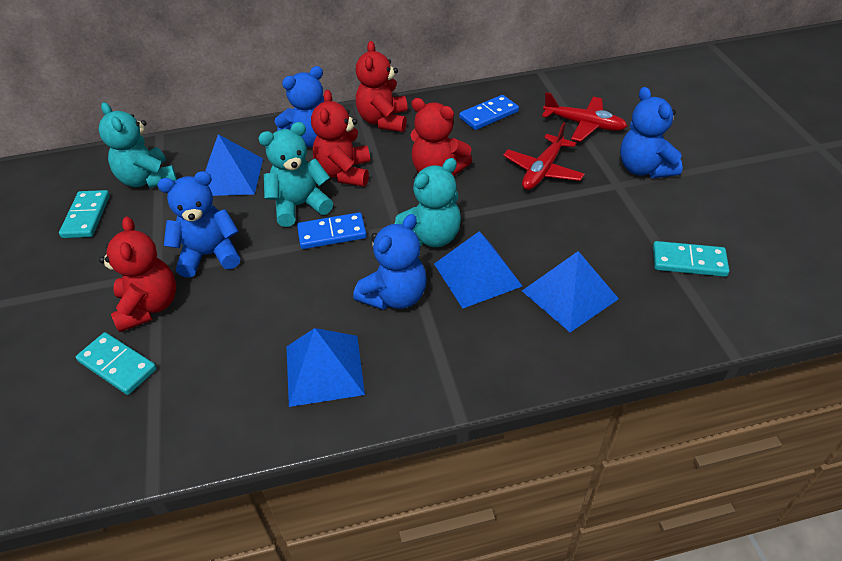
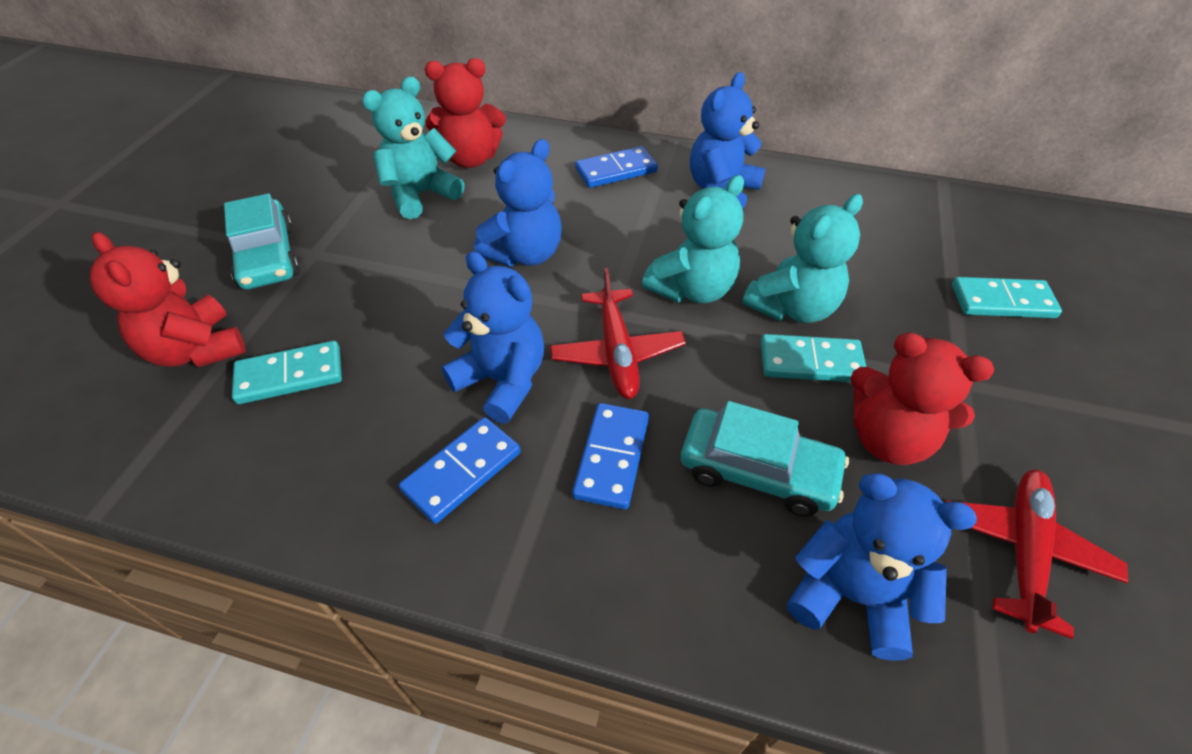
blue domino: 2 -> 3
blue pyramid: 4 -> 0
red teddy bear: 4 -> 3
turquoise car: 0 -> 2

